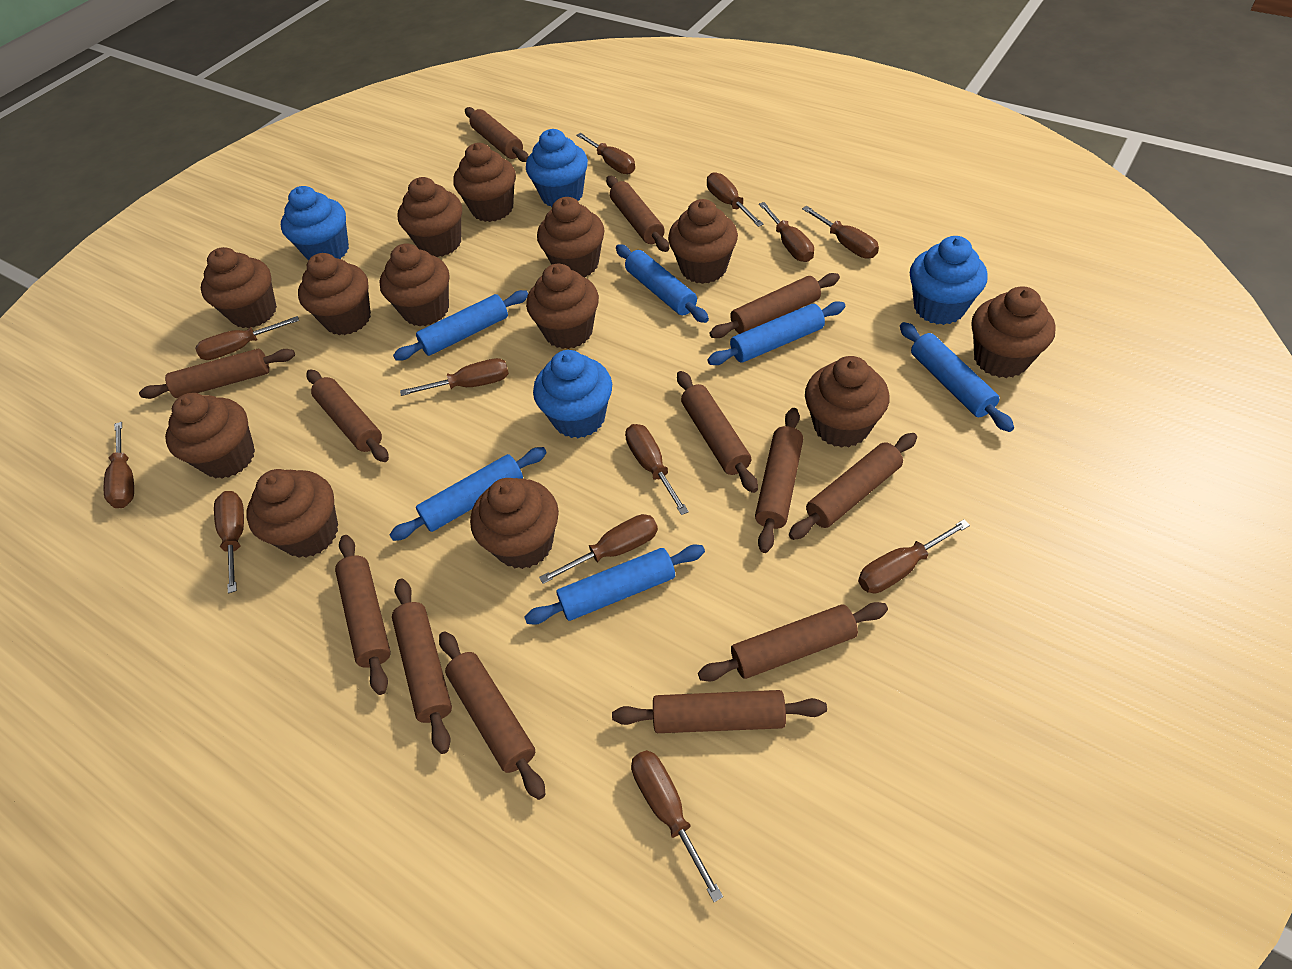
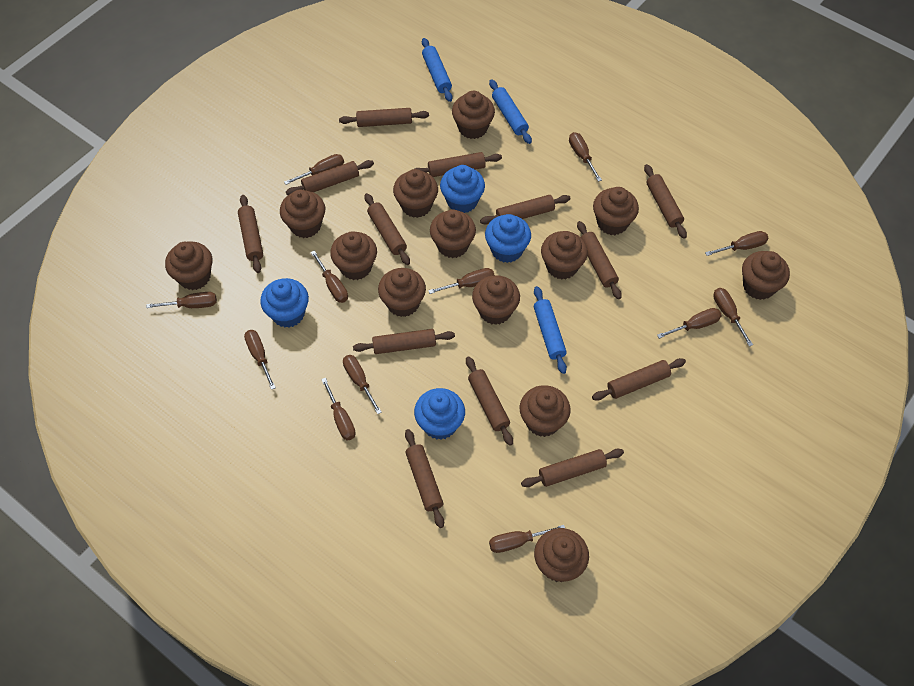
blue rolling pin: 6 -> 3

